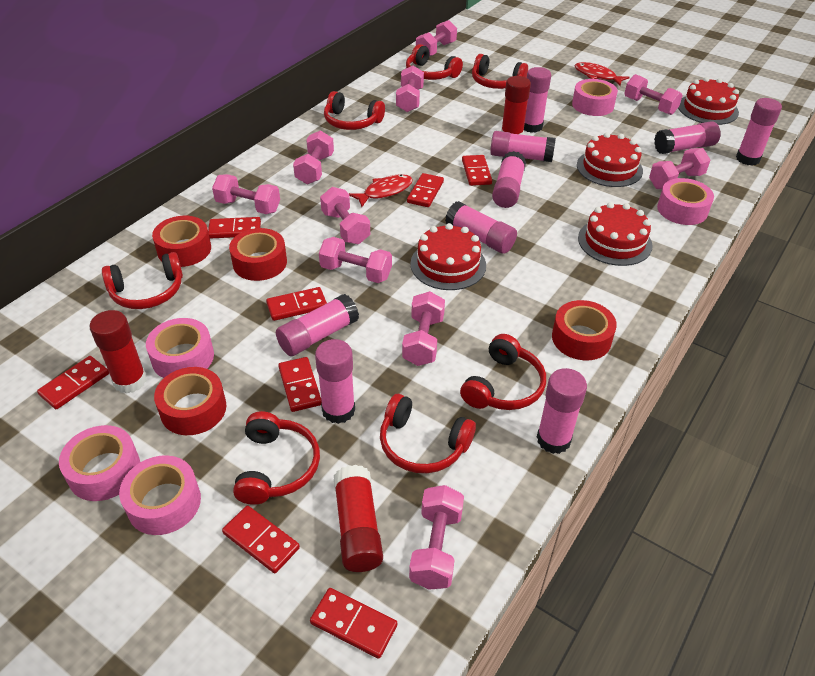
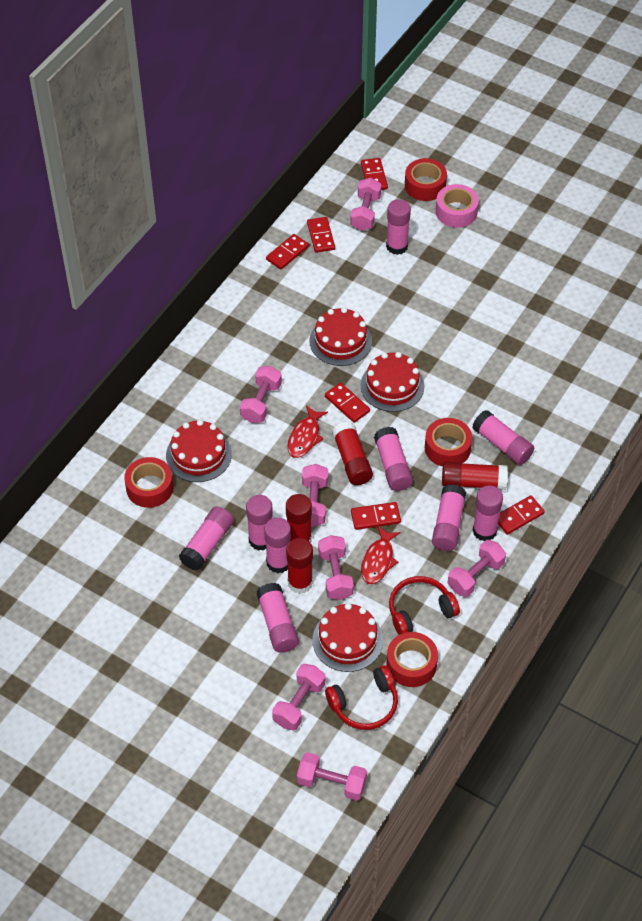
pink dumbbell: 10 -> 7
pink tape: 5 -> 1
red domino: 8 -> 6
red glue stick: 3 -> 4
red headphones: 7 -> 2

